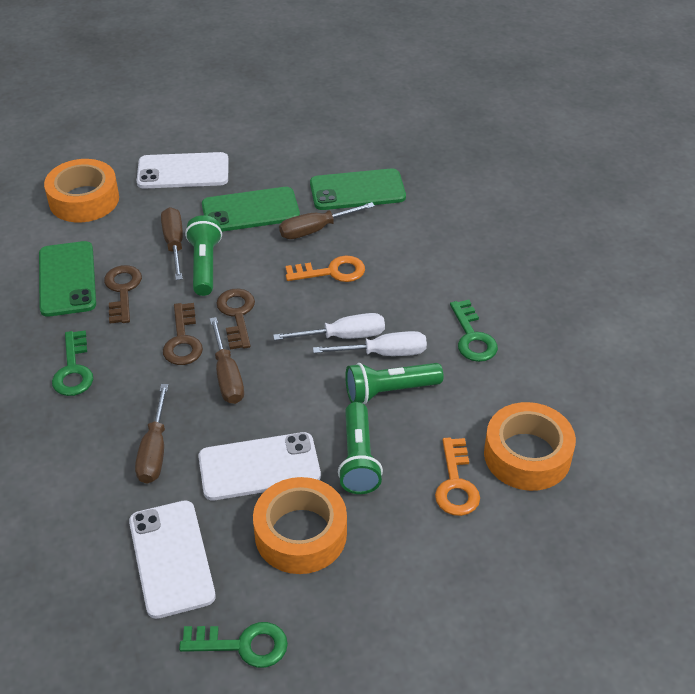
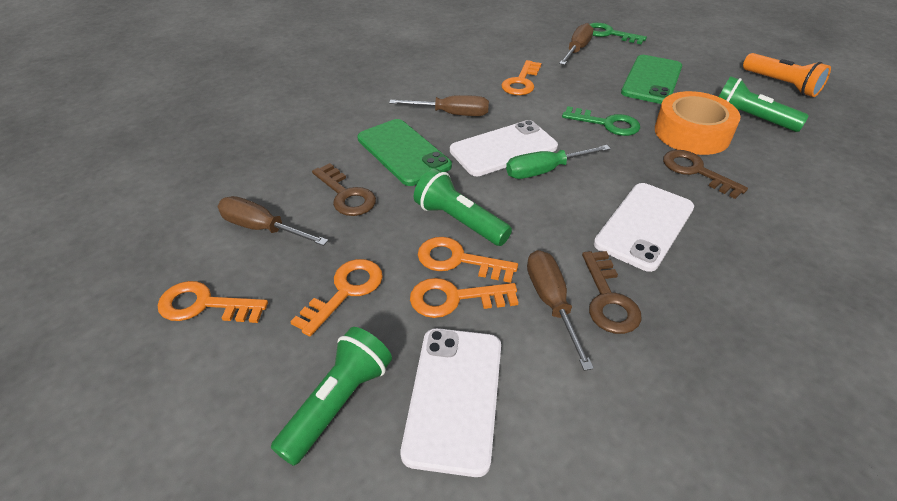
green key: 3 -> 2
green phone: 3 -> 2
green screwdriver: 0 -> 1
orange flashlight: 0 -> 1
orange key: 2 -> 5
orange tape: 3 -> 1
white screwdriver: 2 -> 0

